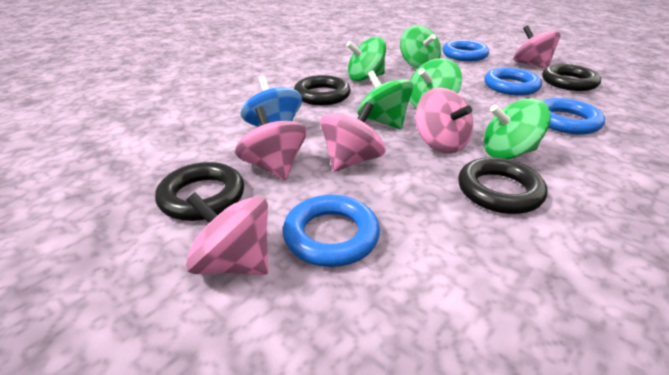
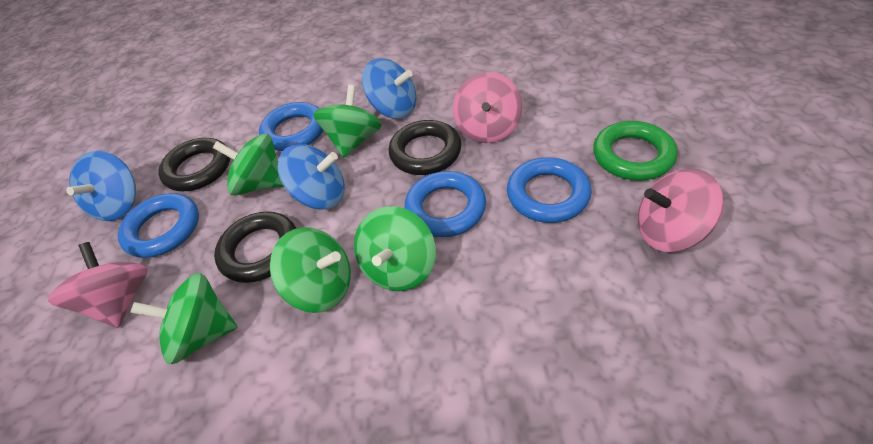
black ring: 4 -> 3
blue spinning top: 1 -> 3
green ring: 0 -> 1
pink spinning top: 5 -> 3

